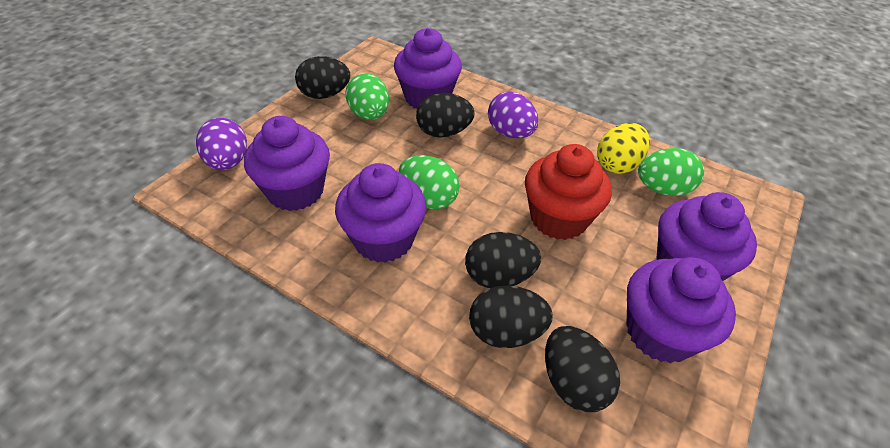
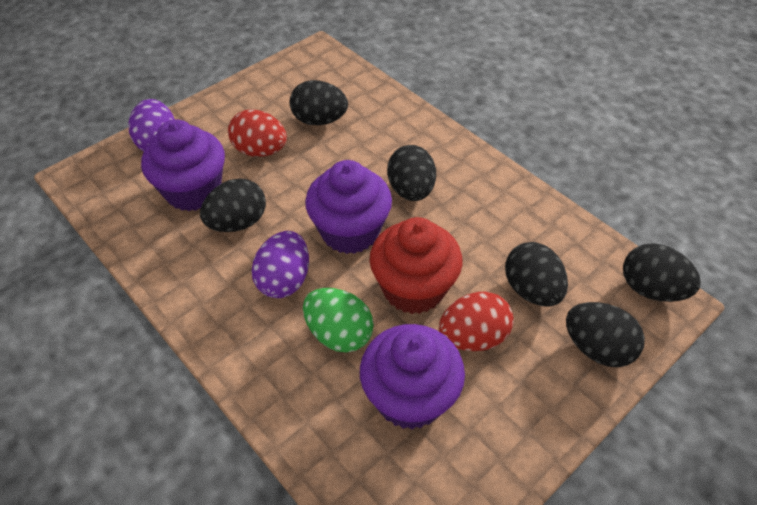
black egg: 5 -> 6
green egg: 3 -> 1
purple cupcake: 5 -> 3
red egg: 0 -> 2
yellow egg: 1 -> 0

